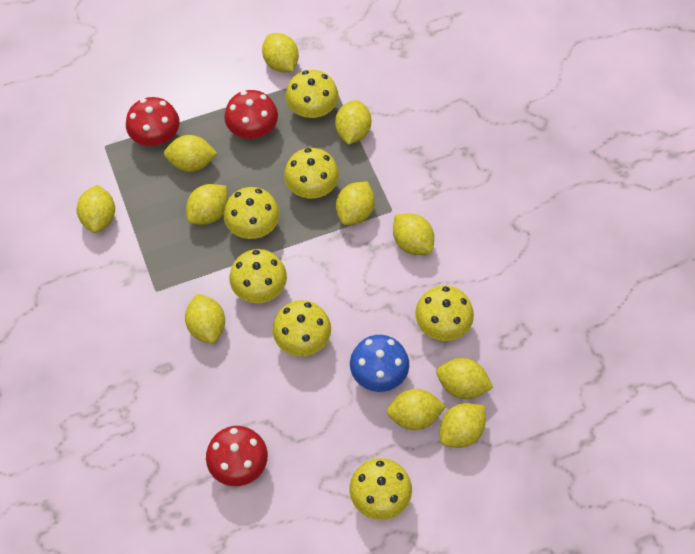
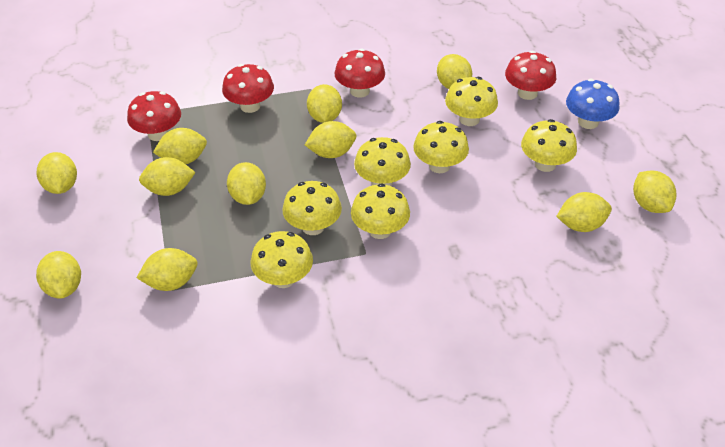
red mushroom: 3 -> 4

